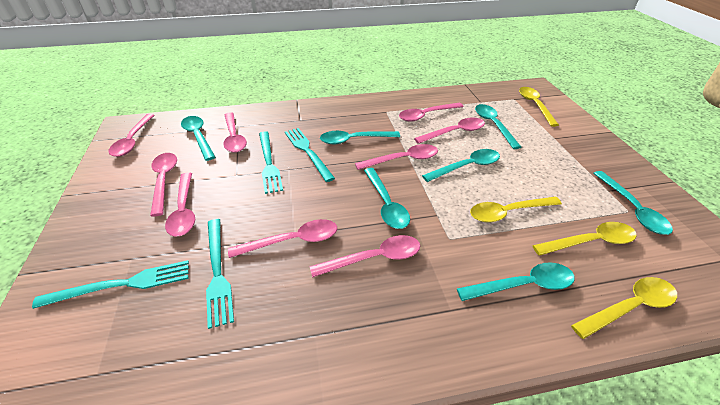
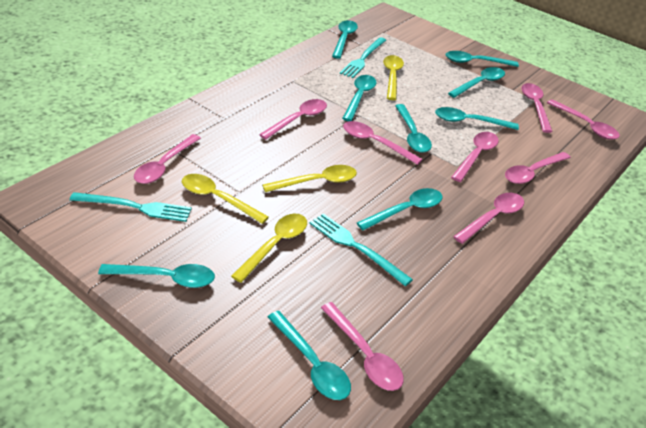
turquoise fork: 4 -> 3
turquoise spoon: 7 -> 9

